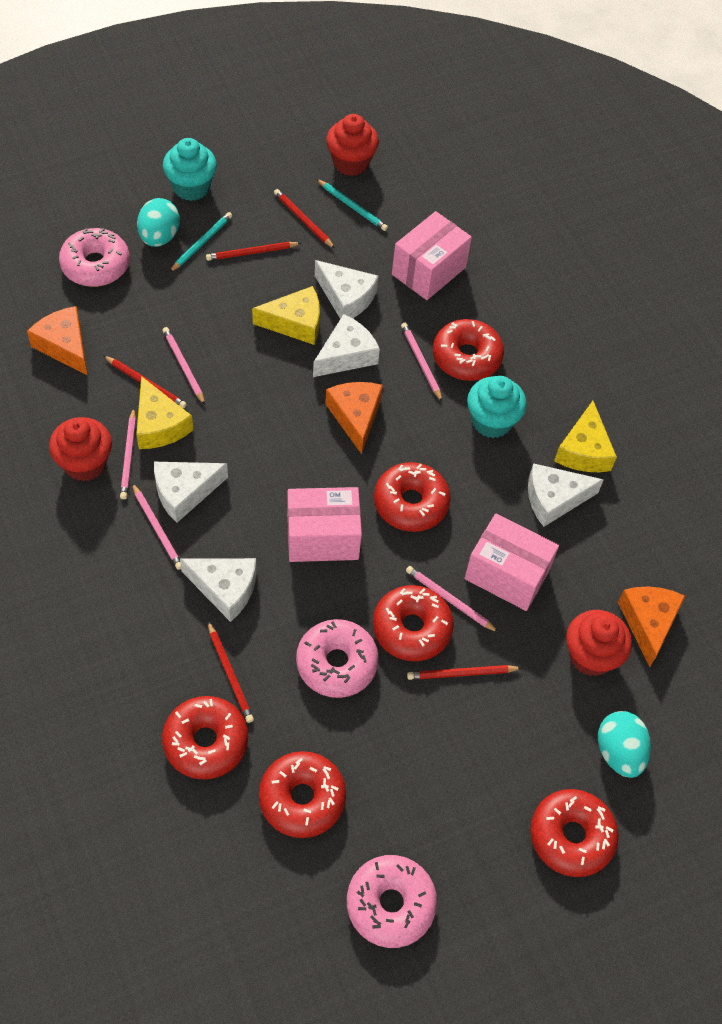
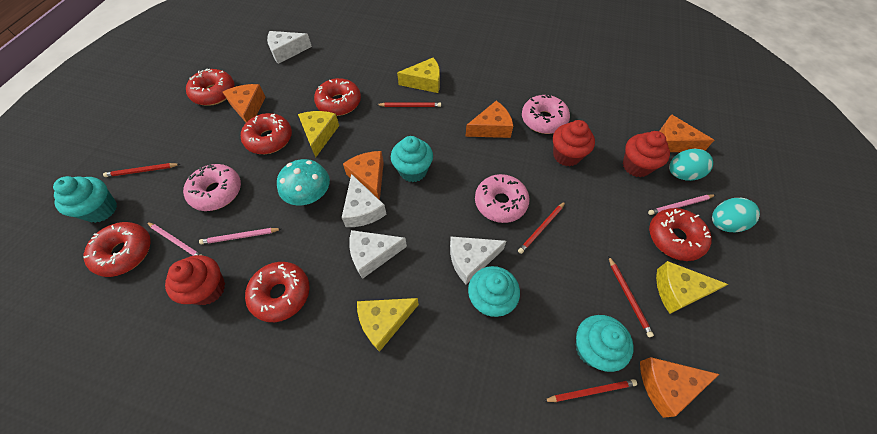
orange cheese: 3 -> 5
pink box: 3 -> 0
pink pencil: 5 -> 3
turquoise cupcake: 2 -> 4
turquoise mushroom: 0 -> 1
turquoise pencil: 2 -> 0
white cheese: 5 -> 4
yellow cheese: 3 -> 4

